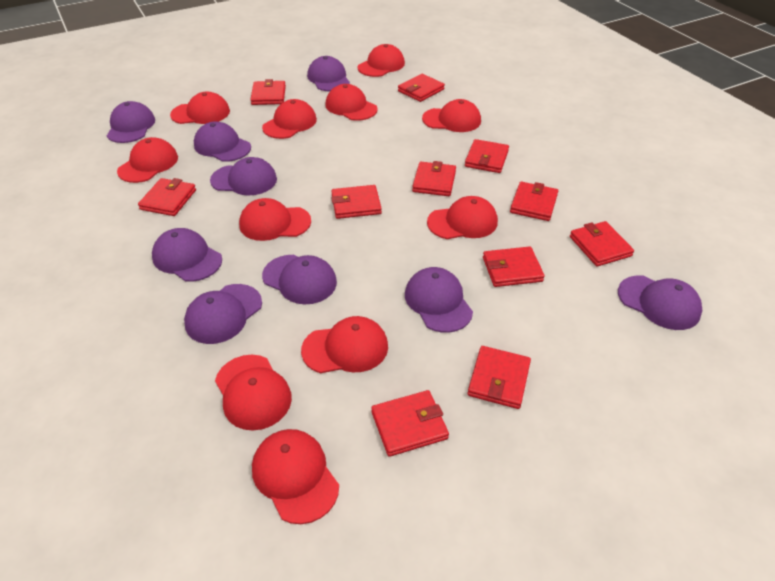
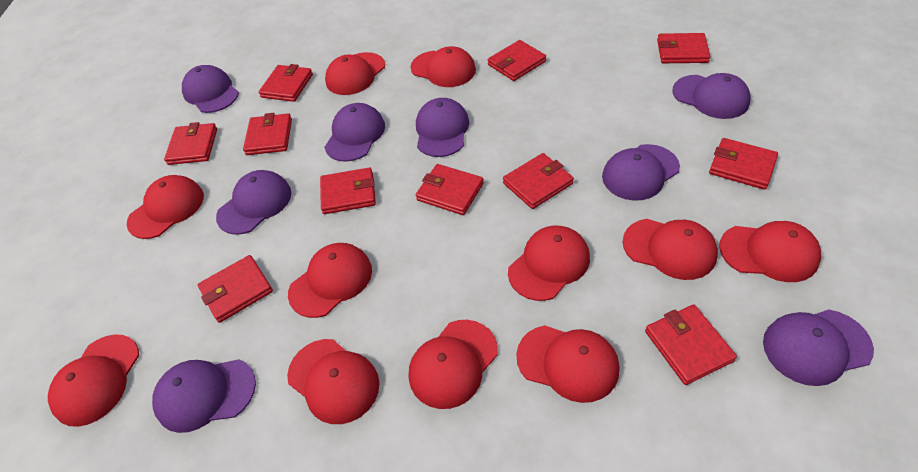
purple cap: 9 -> 8

